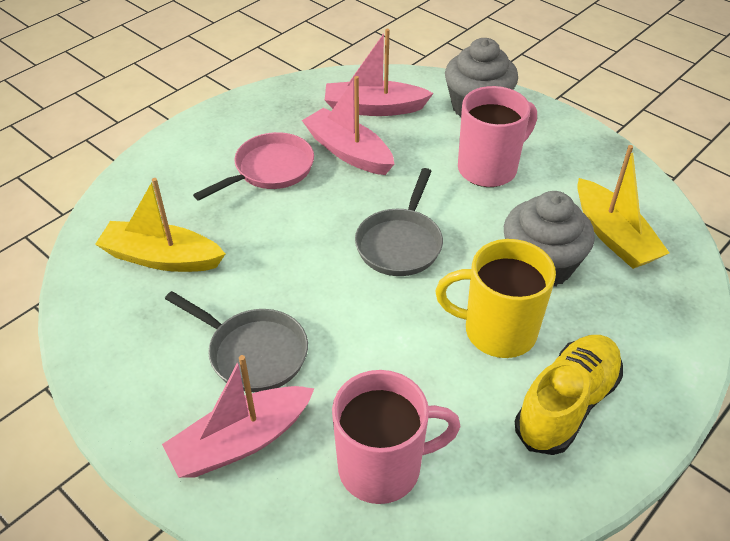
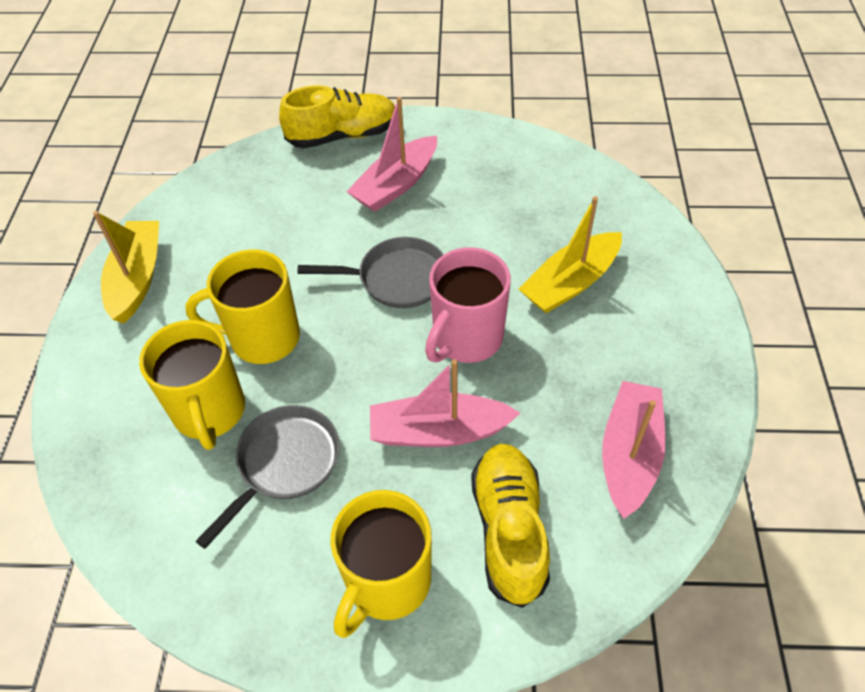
grey cupcake: 2 -> 0
pink mug: 2 -> 1
pink pan: 1 -> 0
yellow mug: 1 -> 3
yellow shoe: 1 -> 2

